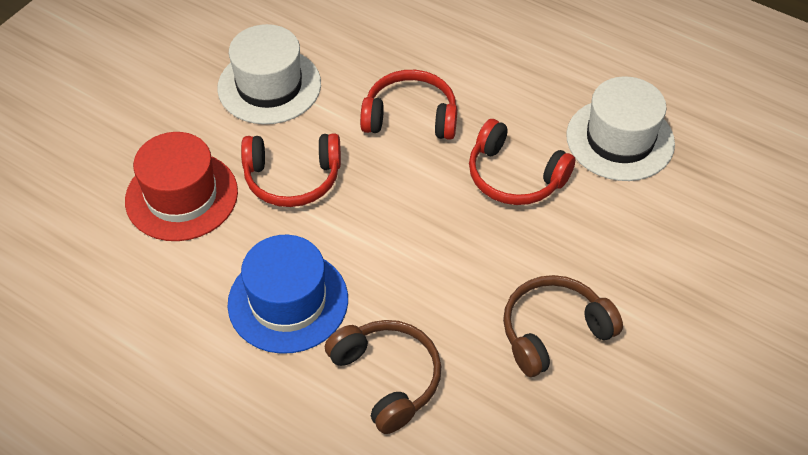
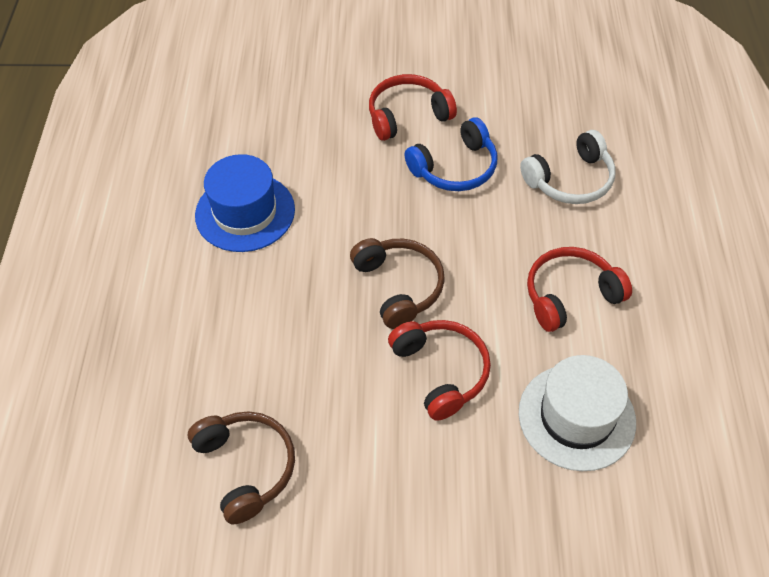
blue headphones: 0 -> 1
red hat: 1 -> 0
white hat: 2 -> 1
white headphones: 0 -> 1

